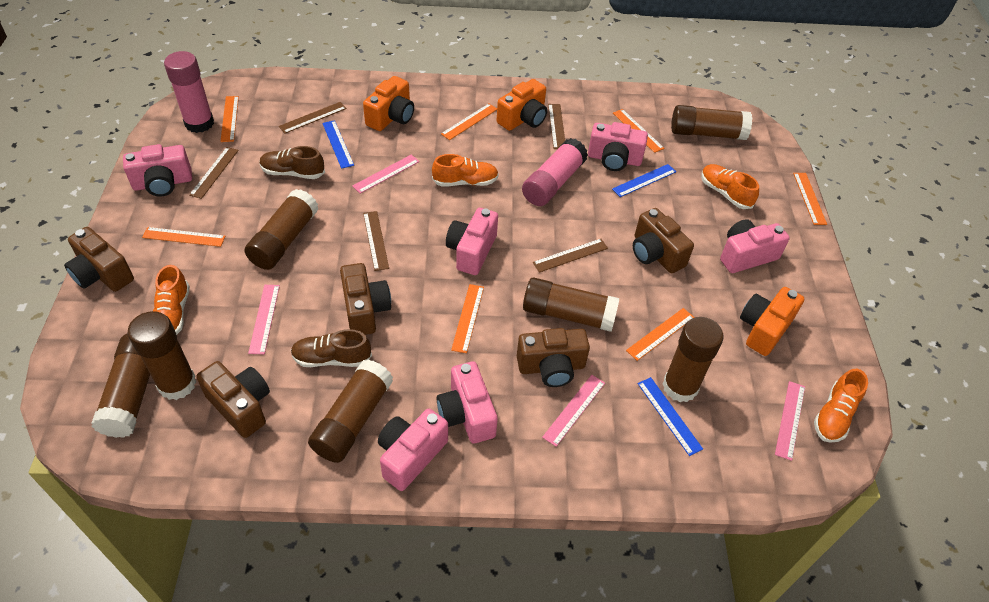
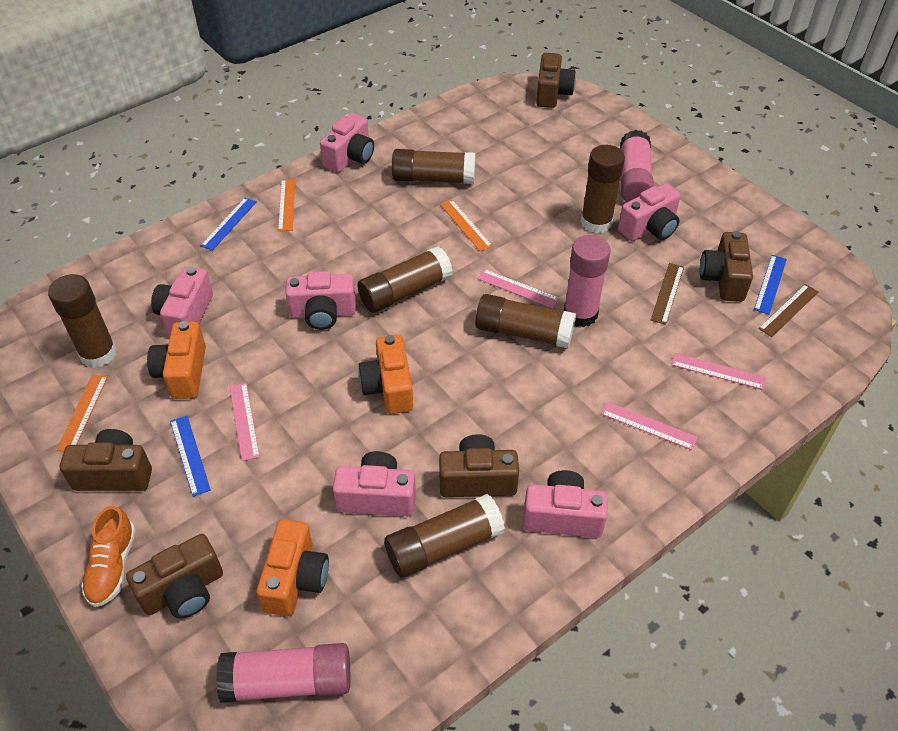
brown glue stick: 7 -> 6
brown ruler: 5 -> 2
brown shoe: 2 -> 0
orange ruler: 7 -> 3
orange shoe: 4 -> 1
pink glue stick: 2 -> 3

